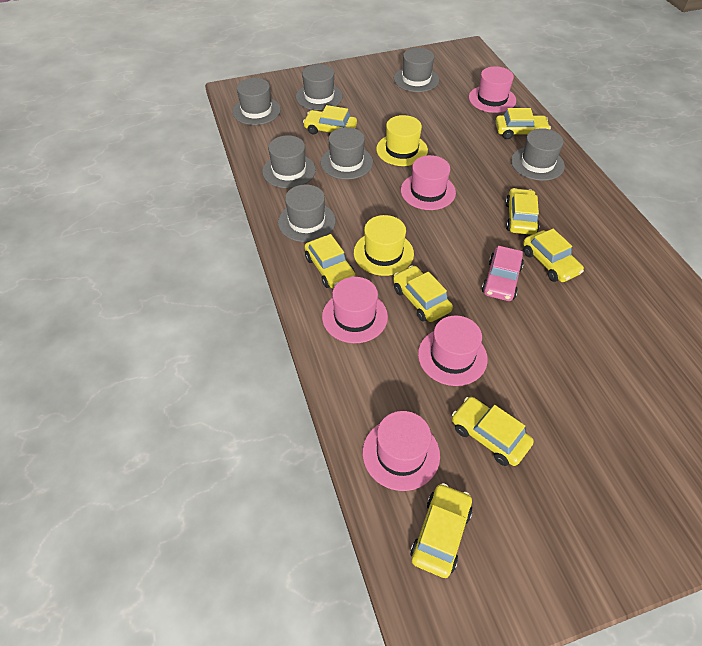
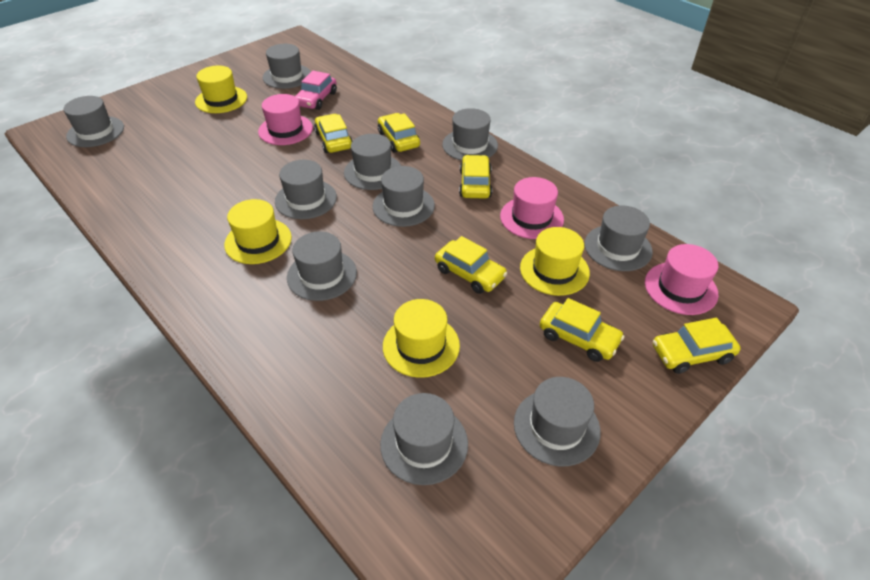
grey hat: 7 -> 10
pink hat: 5 -> 3
yellow car: 8 -> 6
yellow hat: 2 -> 4

